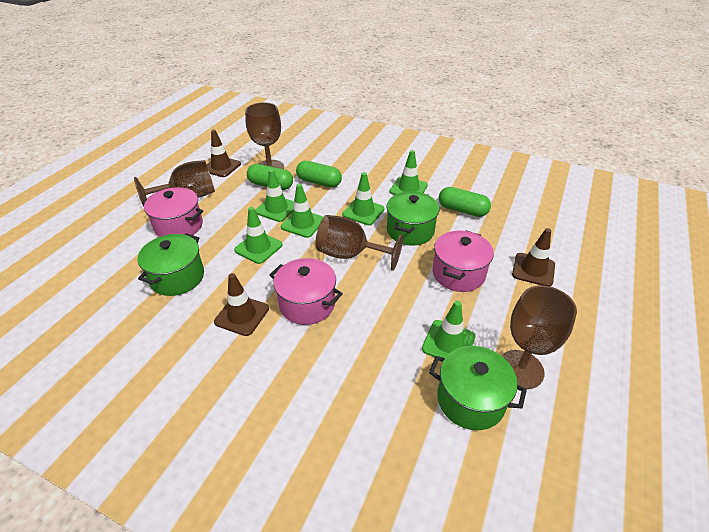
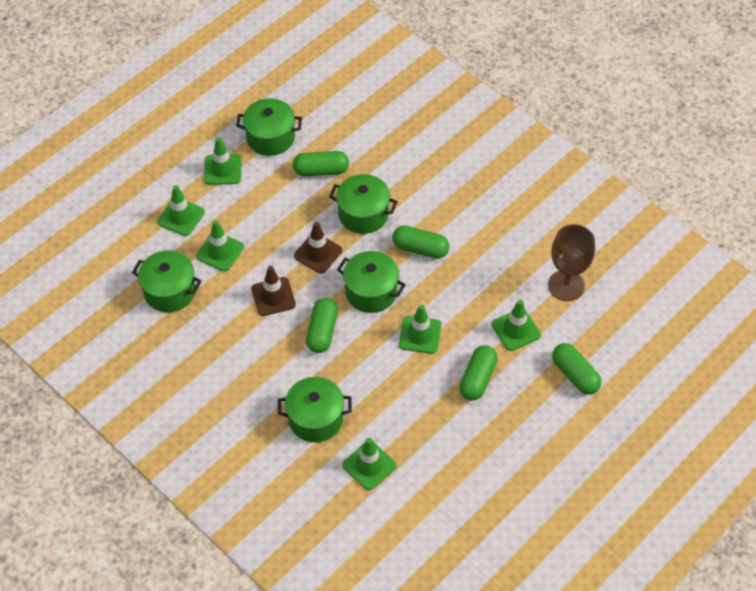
brown goblet: 4 -> 1
brown traffic cone: 3 -> 2
green capsule: 3 -> 5
green pot: 3 -> 5
pink pot: 3 -> 0

